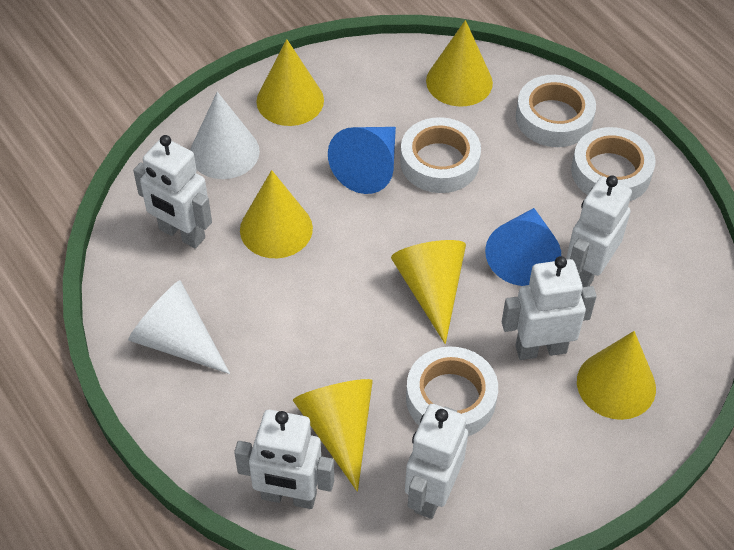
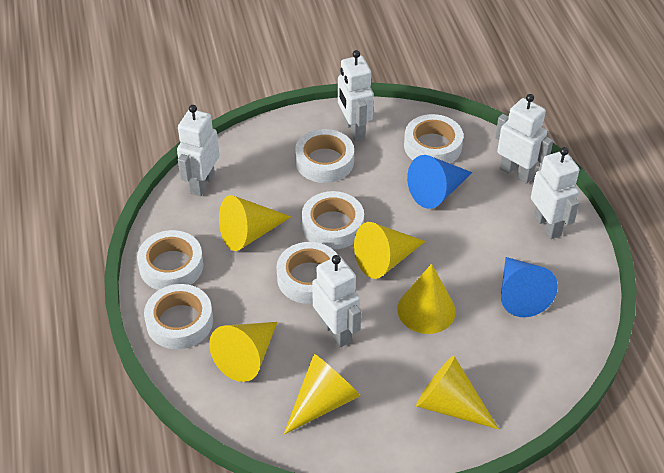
white cone: 2 -> 0
white tape: 4 -> 6

